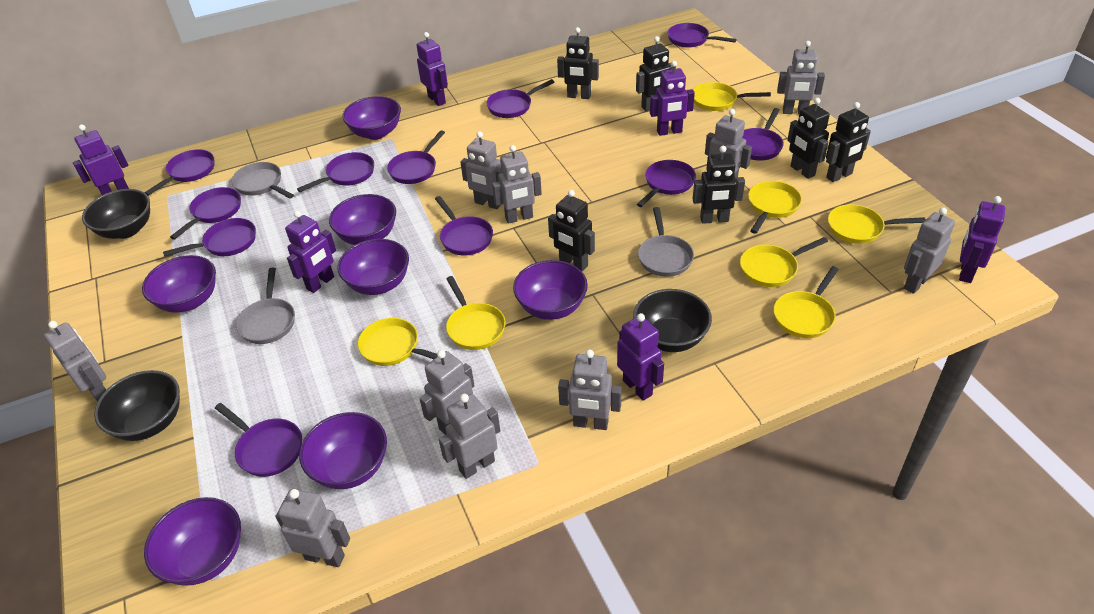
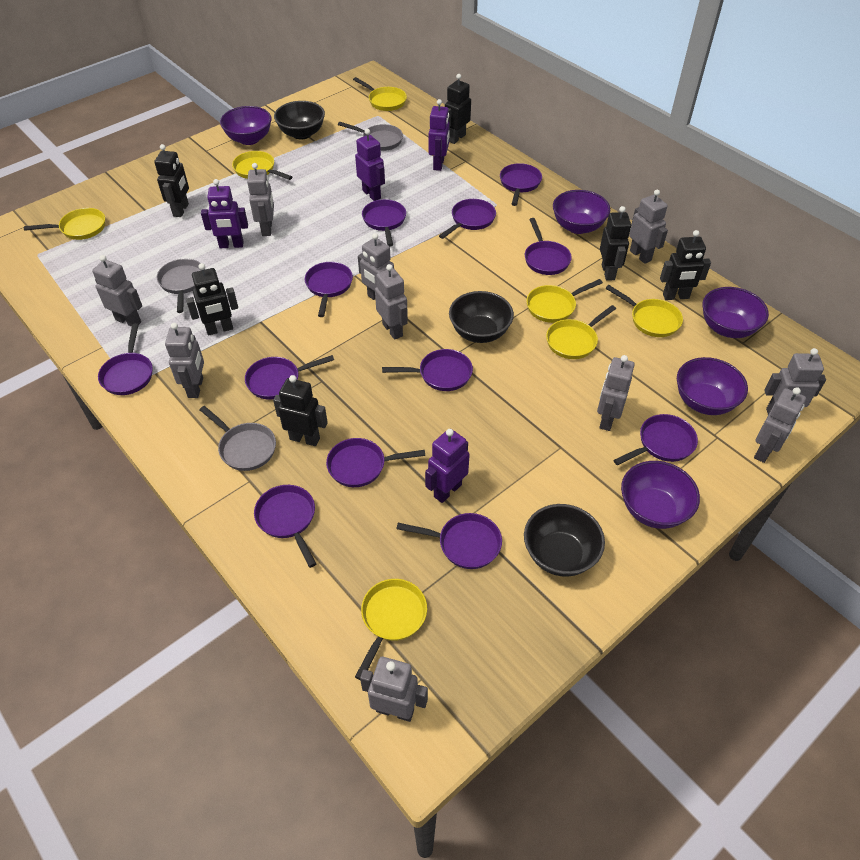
purple bowl: 7 -> 5
purple pan: 11 -> 12
purple robot: 6 -> 4

